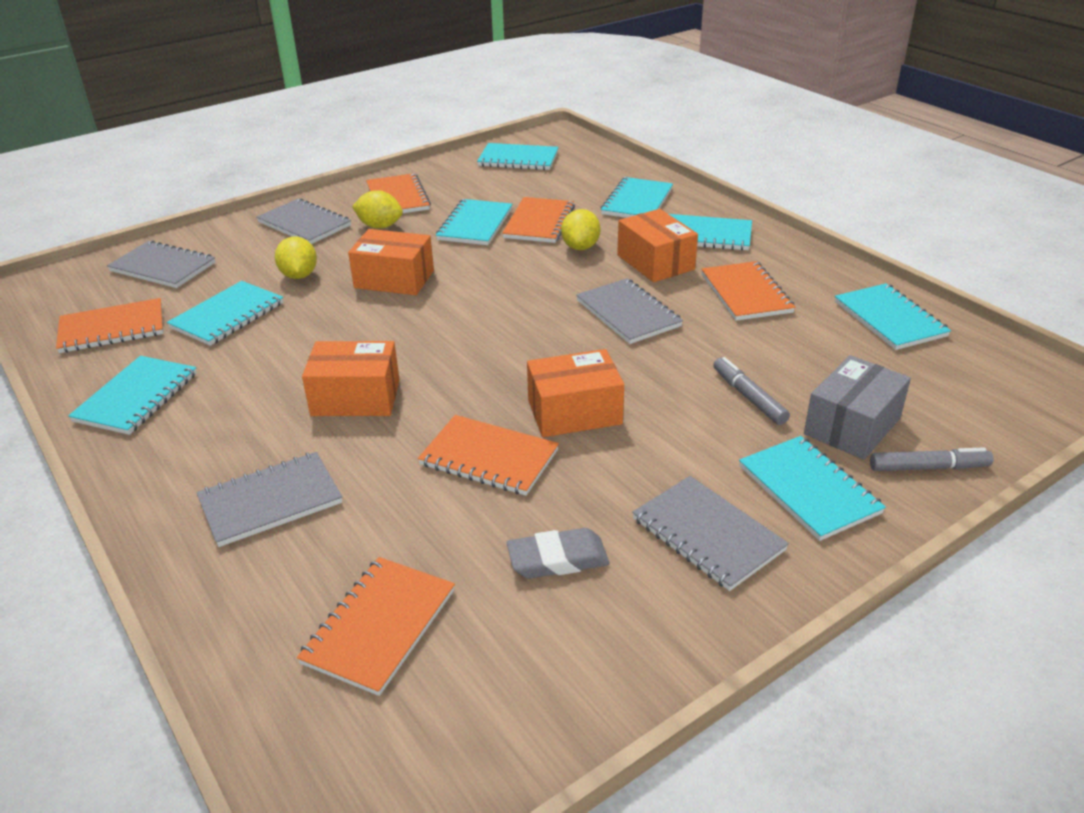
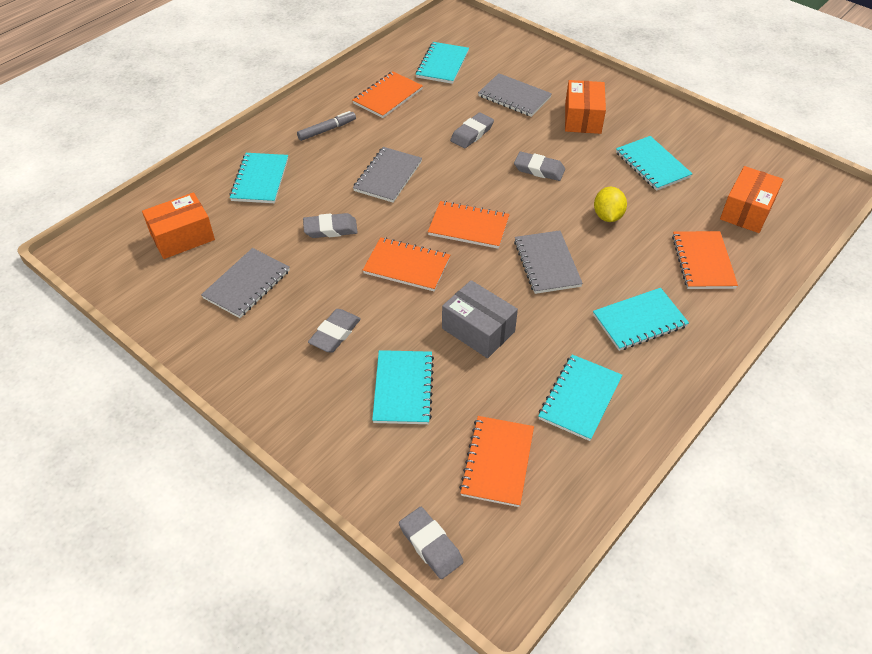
grey eraser: 1 -> 5
grey marker: 2 -> 1
grey notebook: 5 -> 4
orange box: 4 -> 3
orange notebook: 6 -> 5
turquoise notebook: 8 -> 6
yellow lemon: 3 -> 1

